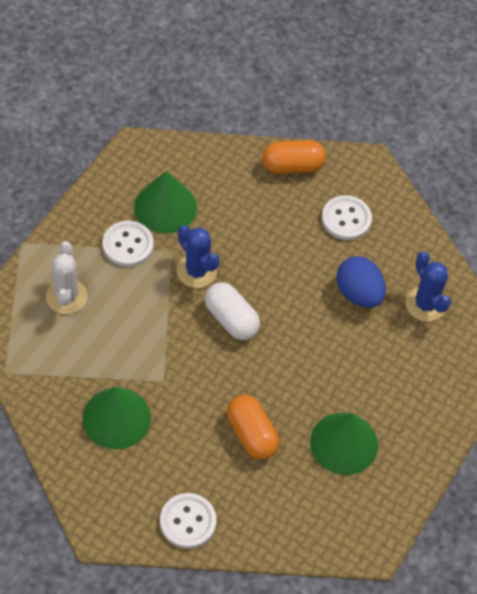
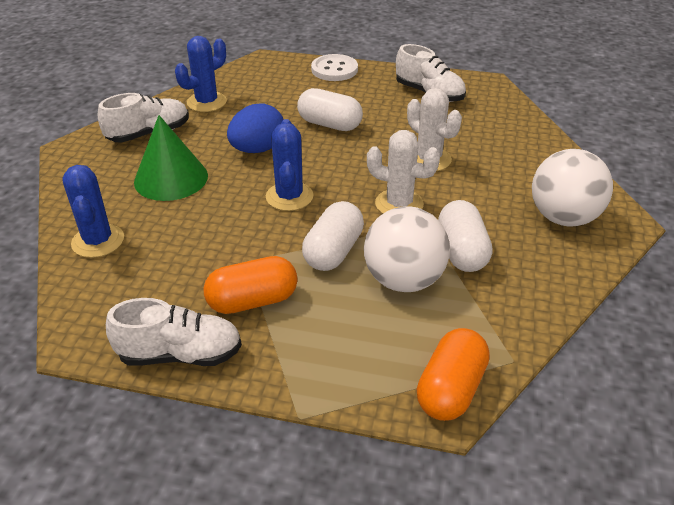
blue cactus: 2 -> 3
green cone: 3 -> 1
white ball: 0 -> 2
white button: 3 -> 1
white cactus: 1 -> 2
white capsule: 1 -> 3
white shoe: 0 -> 3

